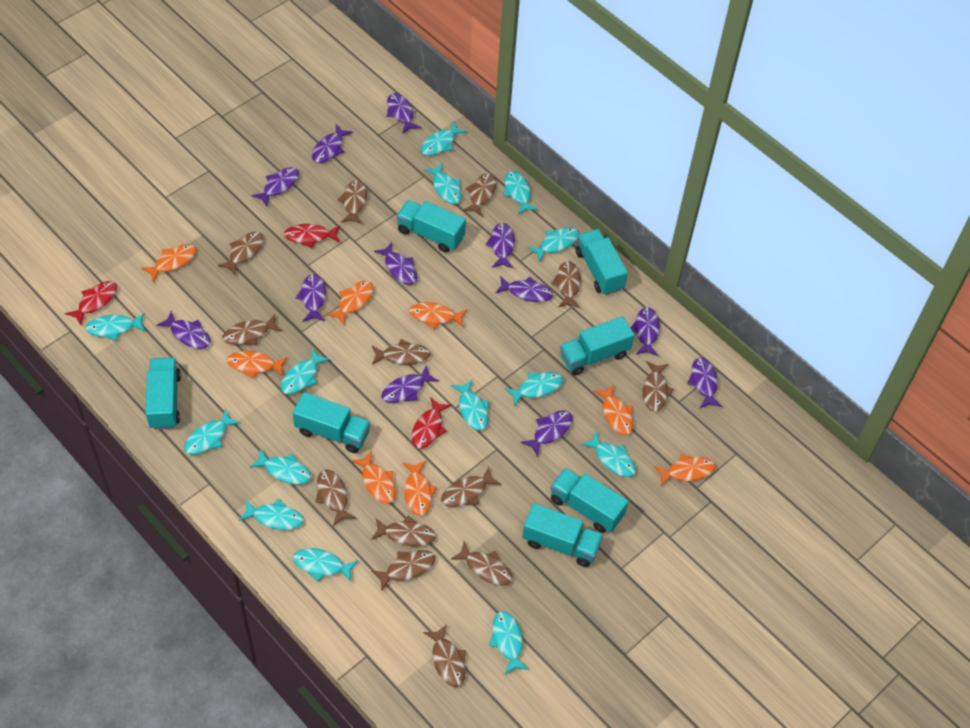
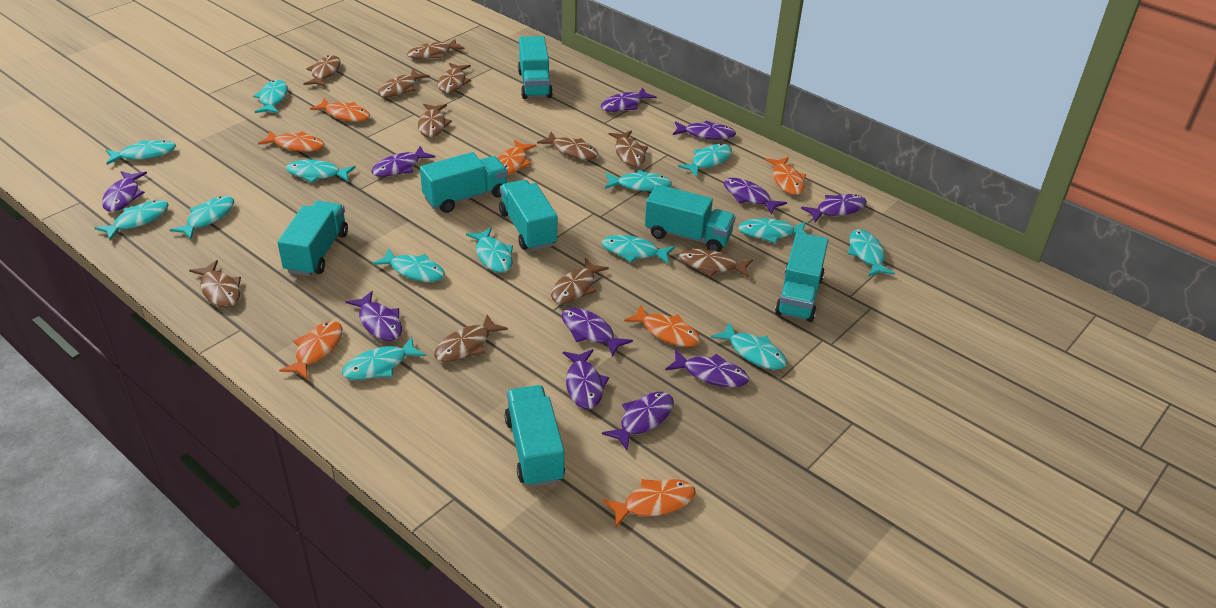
brown fish: 13 -> 11
orange fish: 8 -> 7
purple fish: 12 -> 11
red fish: 3 -> 0

